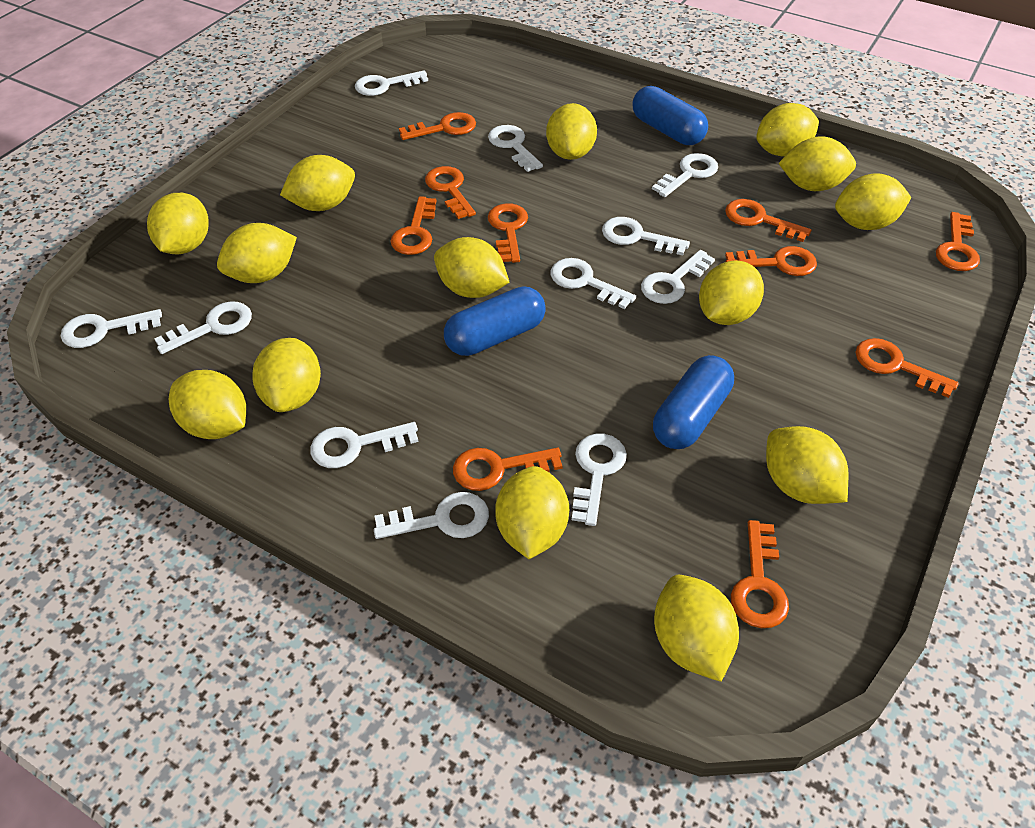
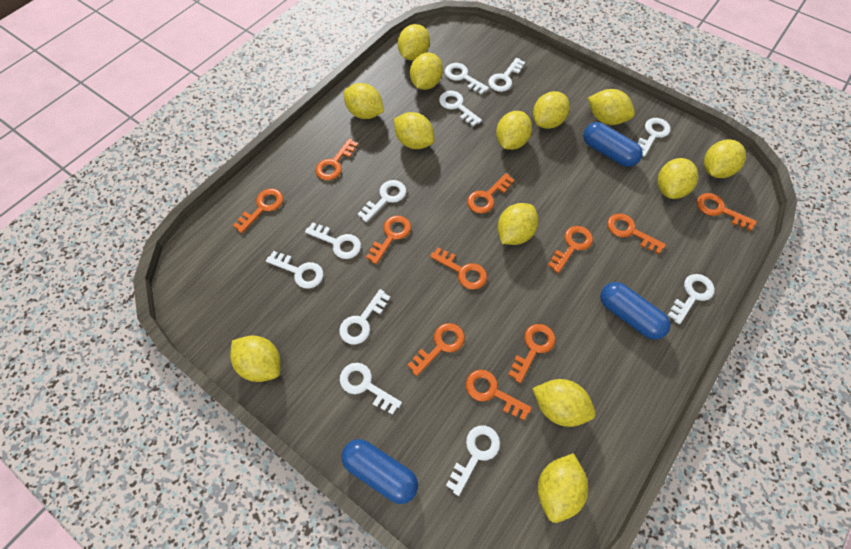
orange key: 10 -> 11
yellow lemon: 14 -> 13

